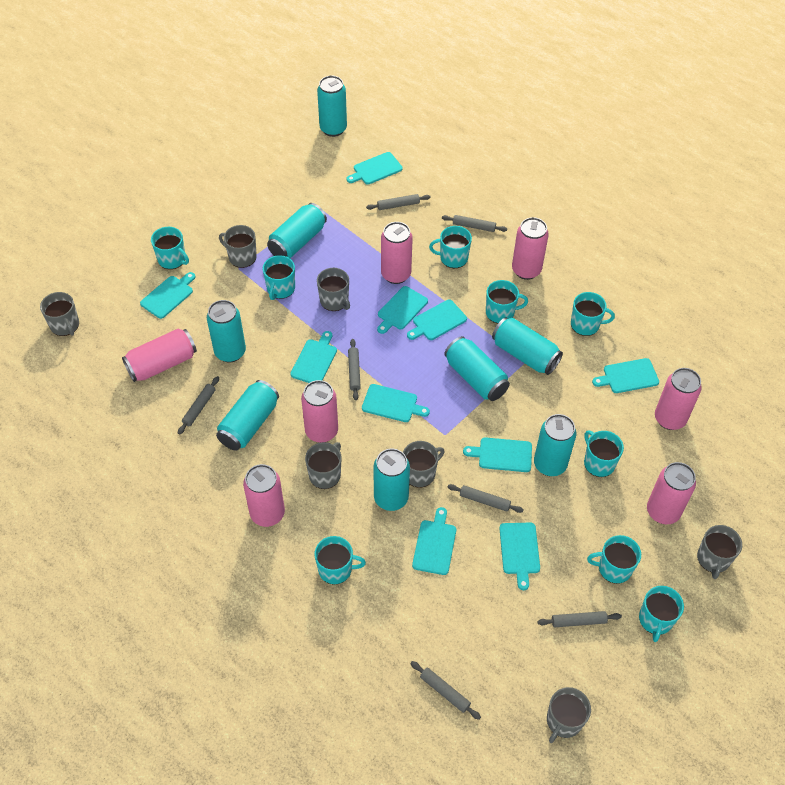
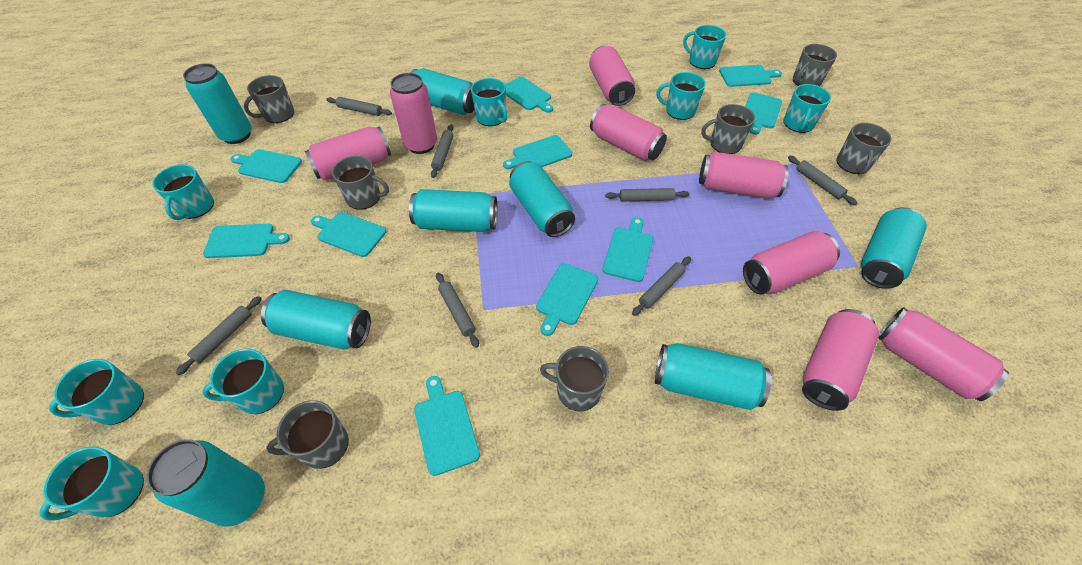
pink can: 7 -> 8
turquoise mug: 9 -> 8

